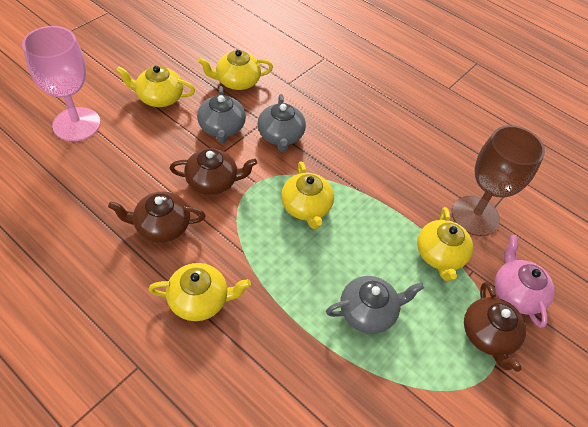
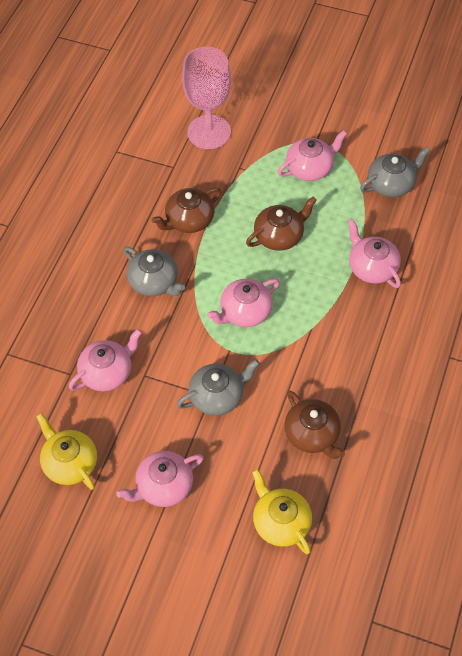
brown goblet: 1 -> 0
pink teapot: 1 -> 5
yellow teapot: 5 -> 2

